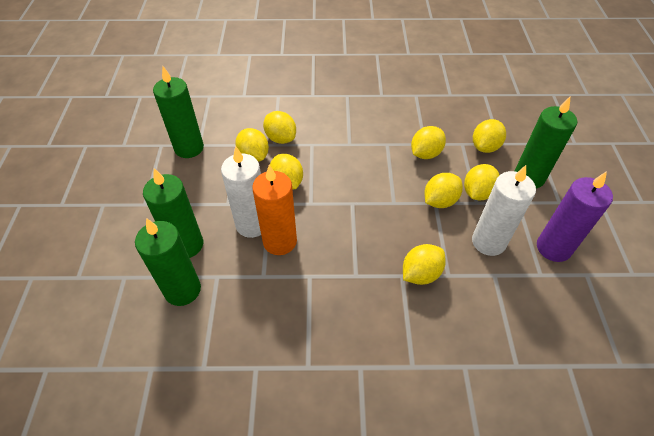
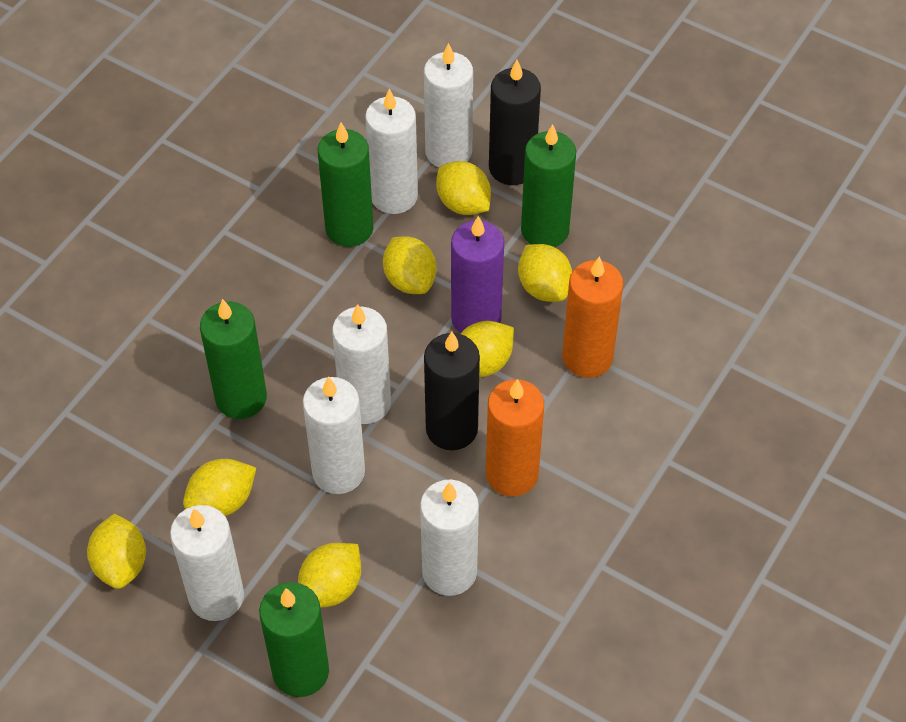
black candle: 0 -> 2
orange candle: 1 -> 2
white candle: 2 -> 6
yellow lemon: 8 -> 7

